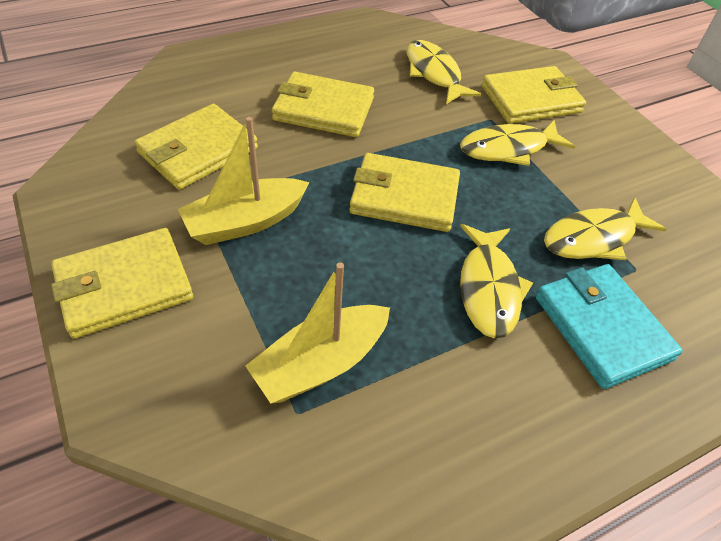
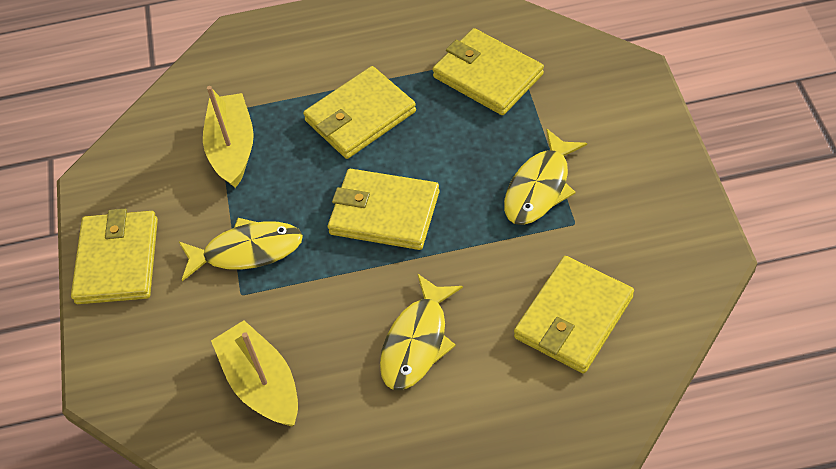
turquoise wallet: 1 -> 0
yellow fish: 4 -> 3

